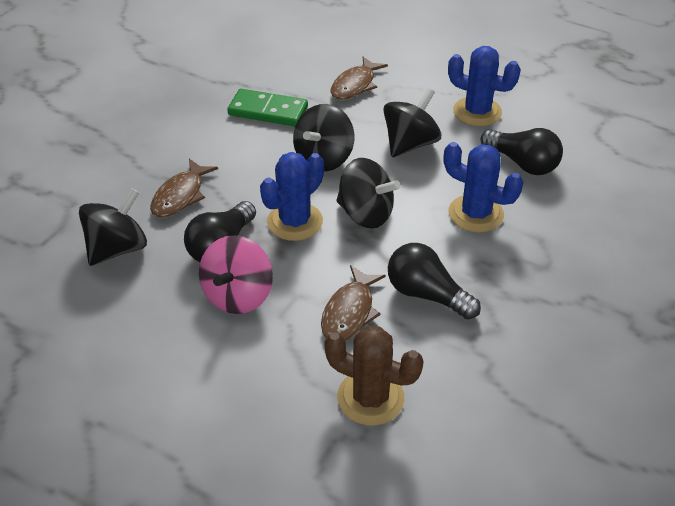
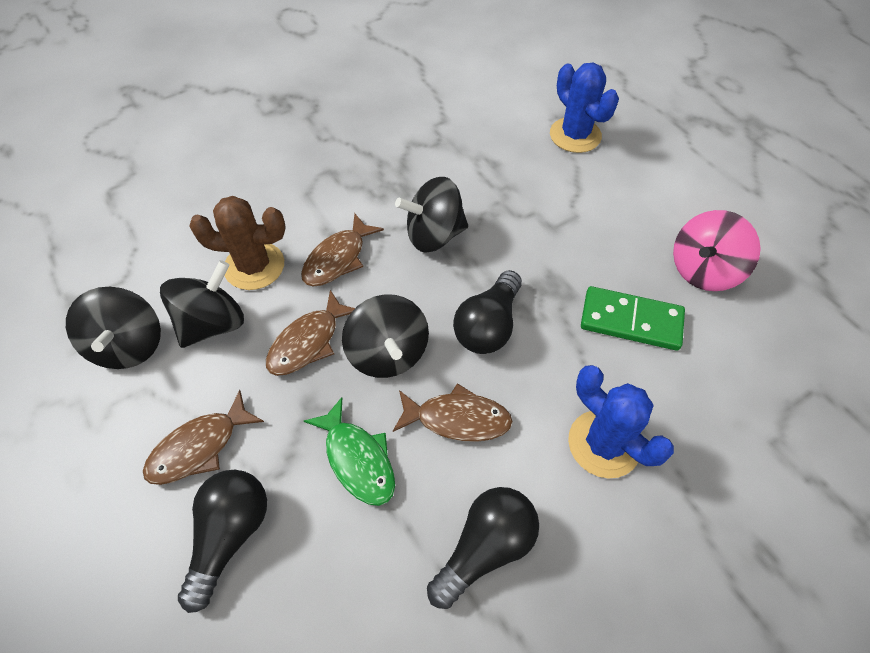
blue cactus: 3 -> 2
brown fish: 3 -> 4
green fish: 0 -> 1

